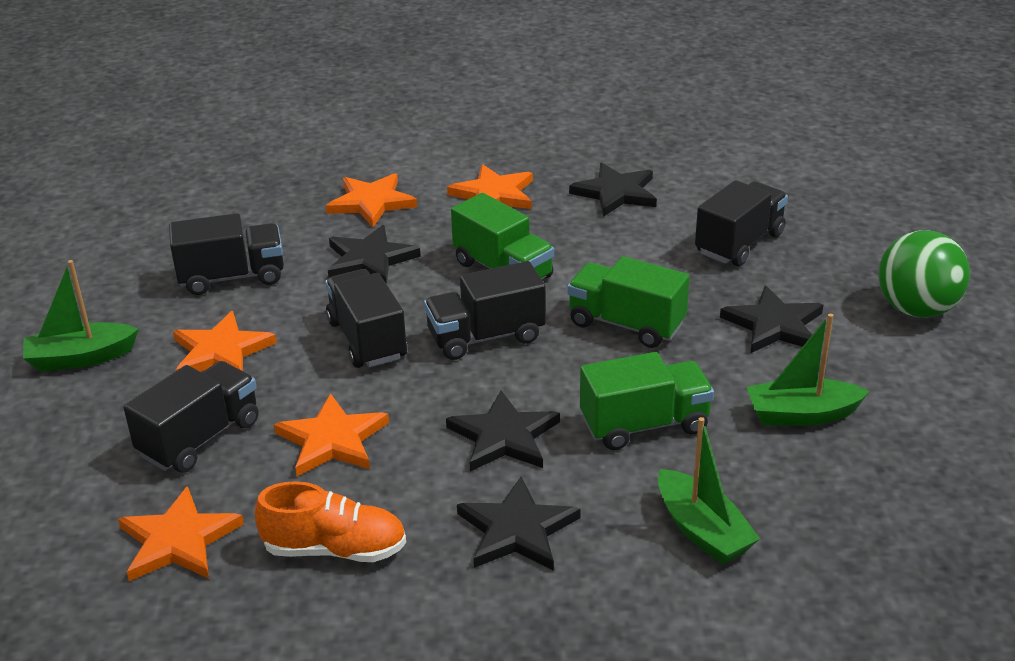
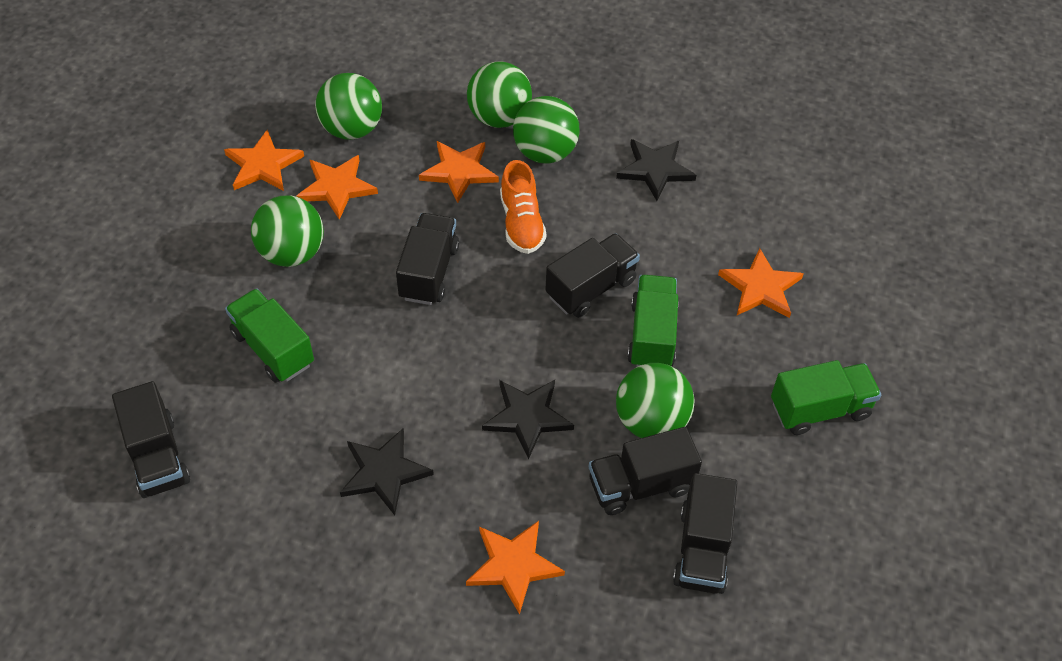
black star: 5 -> 3
green ball: 1 -> 5
green boat: 3 -> 0

